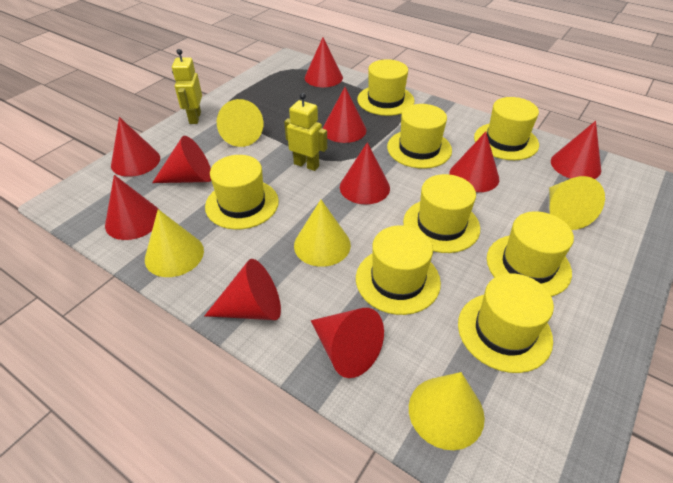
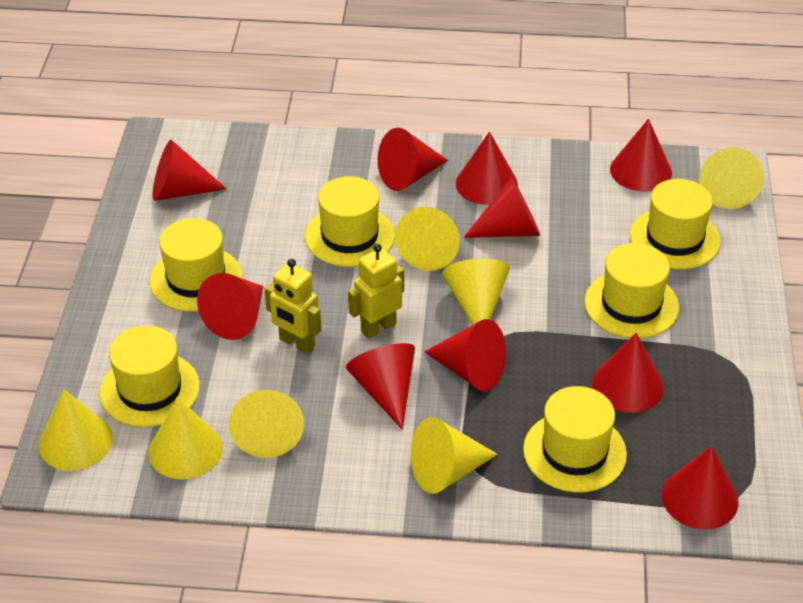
yellow cone: 5 -> 7
yellow hat: 8 -> 6

